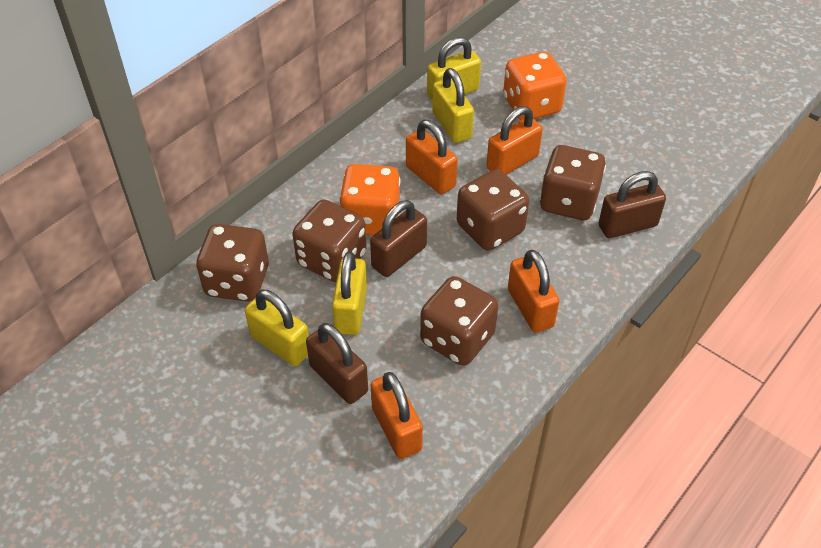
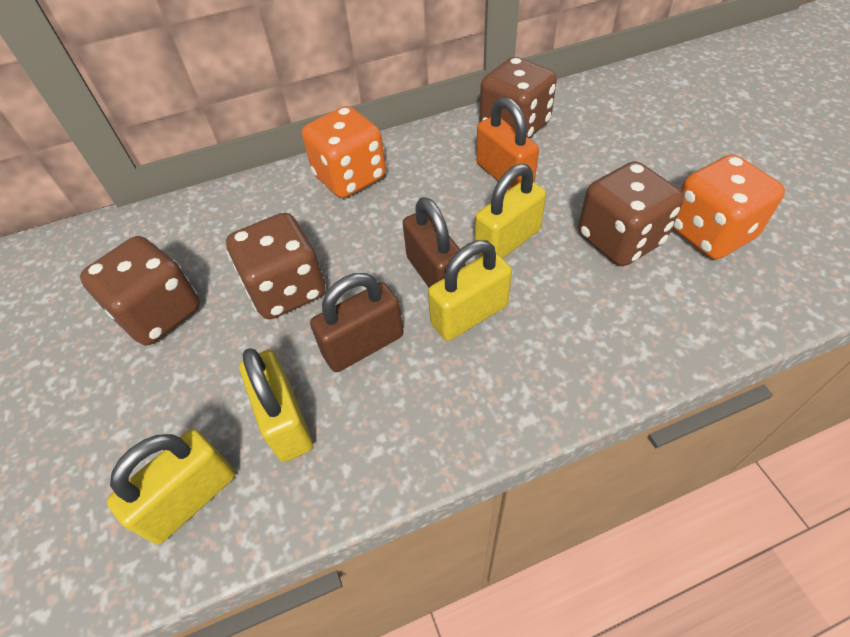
brown dice: 5 -> 4
brown padlock: 3 -> 2
orange padlock: 4 -> 1

